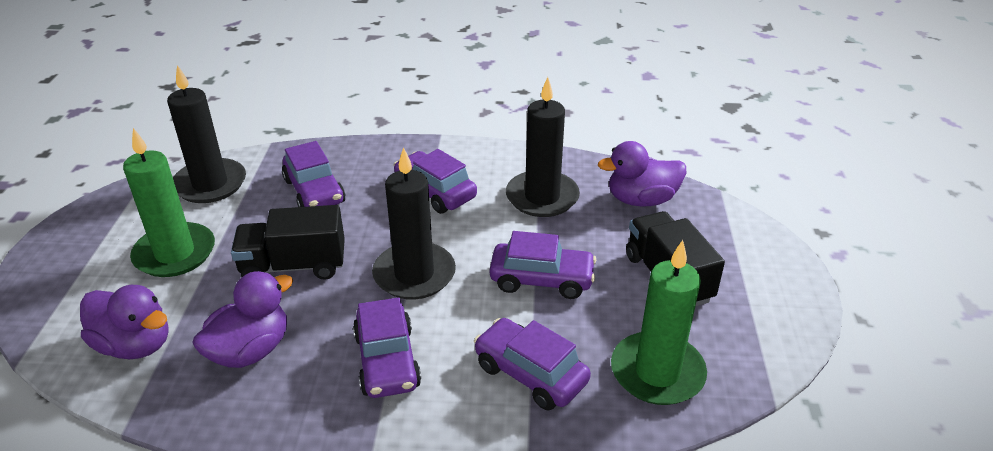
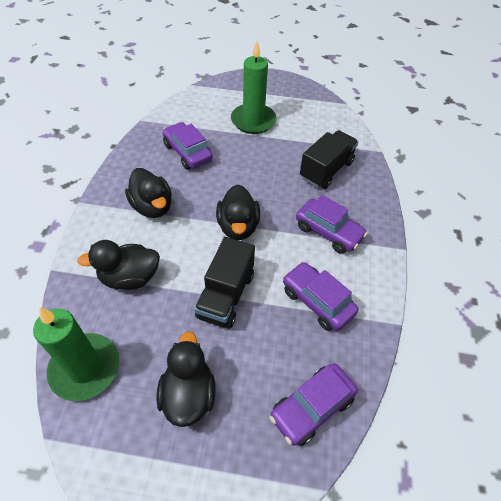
black candle: 3 -> 0
black duck: 0 -> 4
purple car: 5 -> 4
purple duck: 3 -> 0

